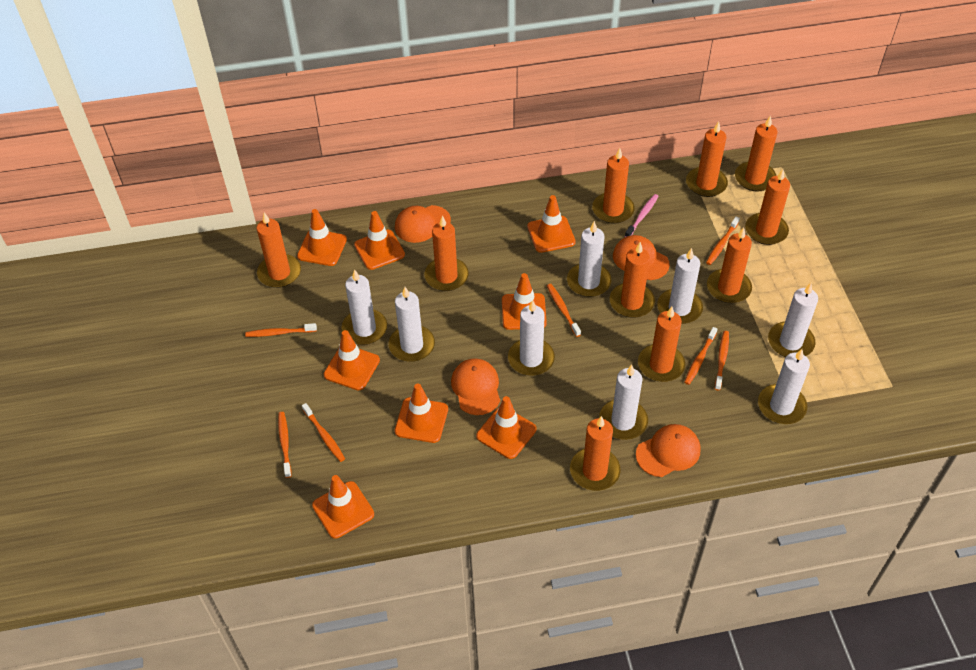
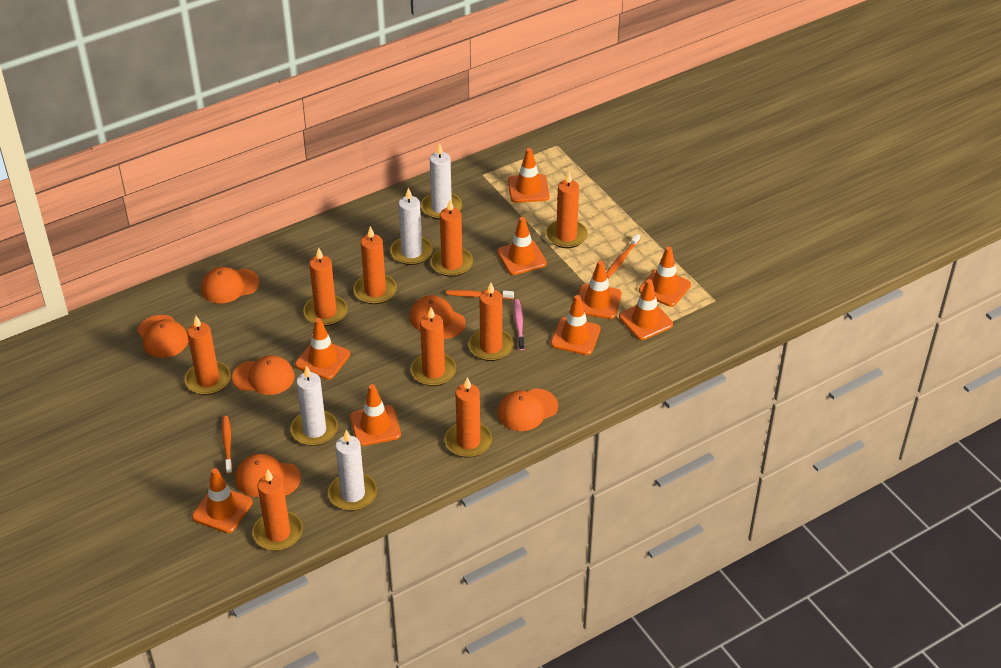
orange candle: 10 -> 9
orange cap: 4 -> 6
orange toothbrush: 7 -> 3
orange traffic cone: 8 -> 9
white candle: 8 -> 4

